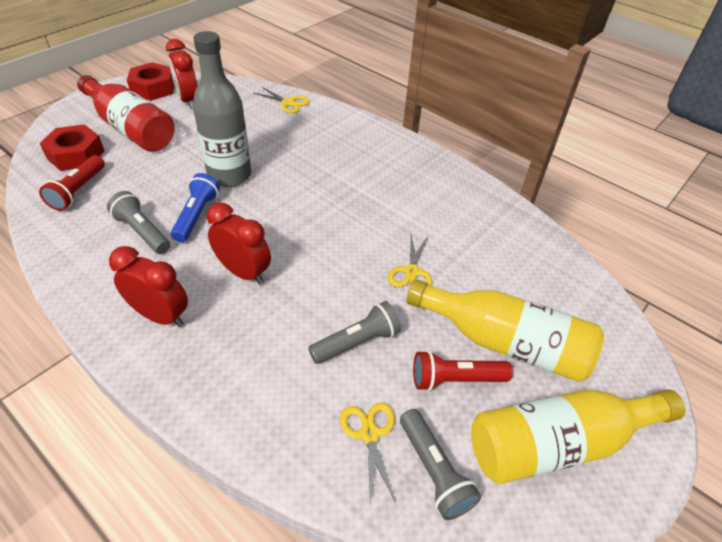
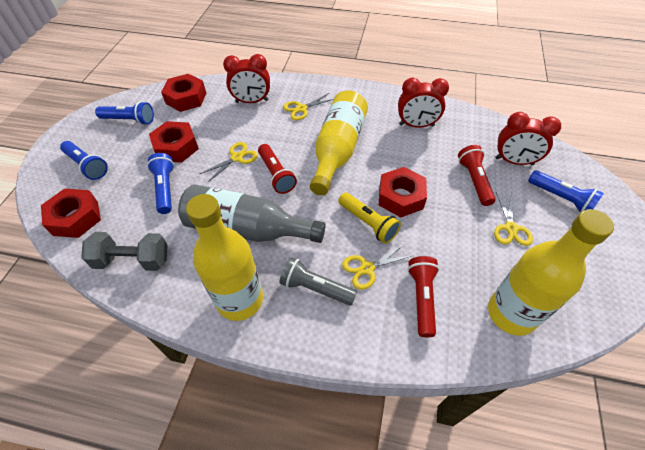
blue flashlight: 1 -> 4
grey dumbbell: 0 -> 1
grey flashlight: 3 -> 1
red bottle: 1 -> 0
red flashlight: 2 -> 3
red nut: 2 -> 4
yellow bottle: 2 -> 3
yellow flashlight: 0 -> 1
yellow scissors: 3 -> 4

